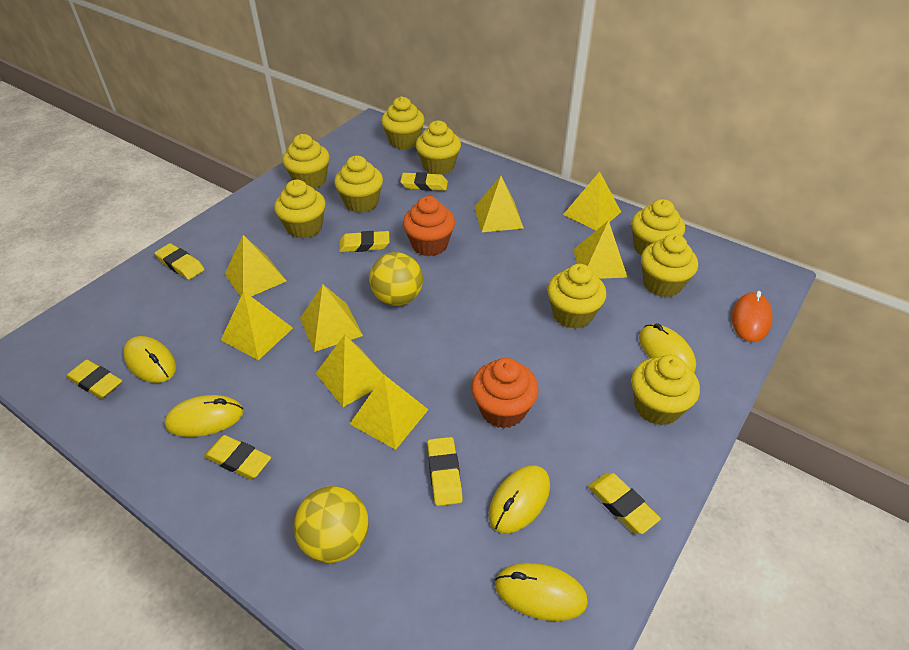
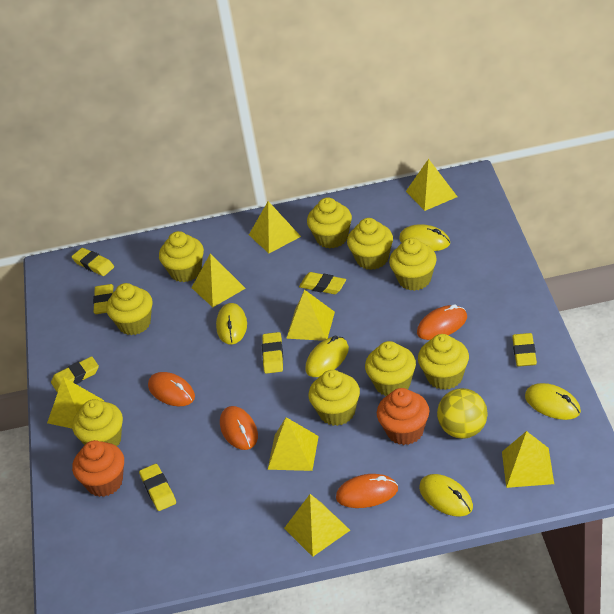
orange mouse: 1 -> 4
yellow ball: 2 -> 1

